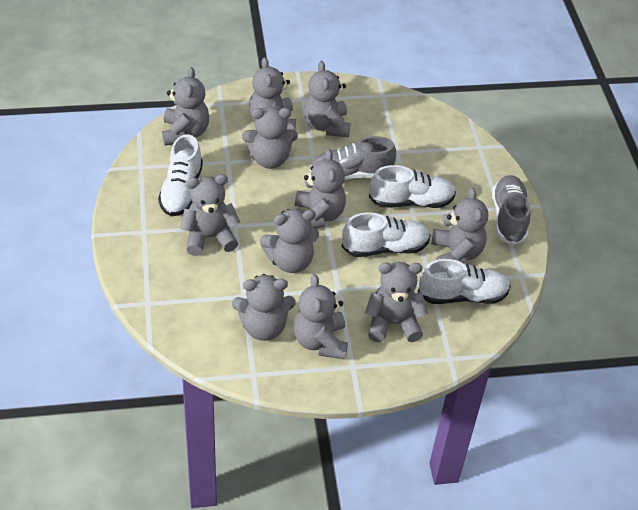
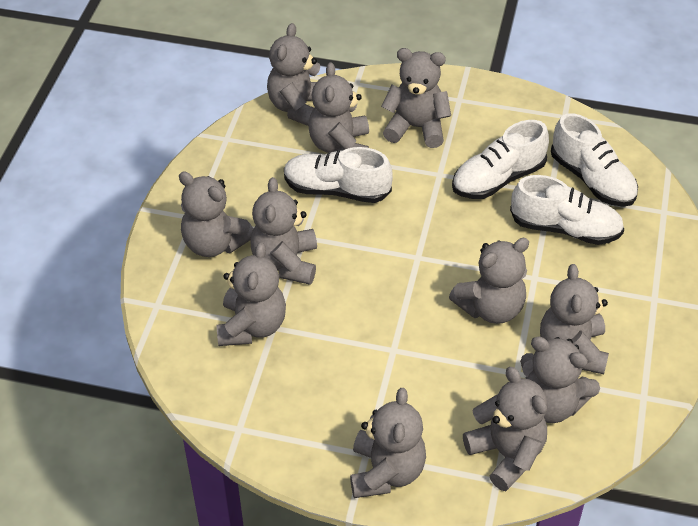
grey shoe: 2 -> 0

